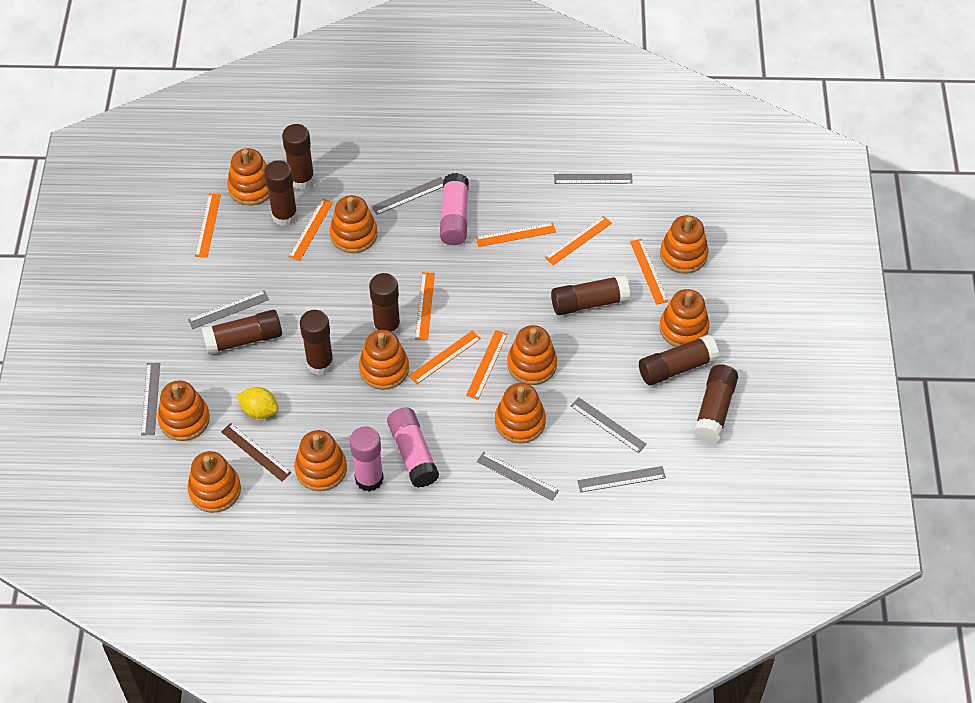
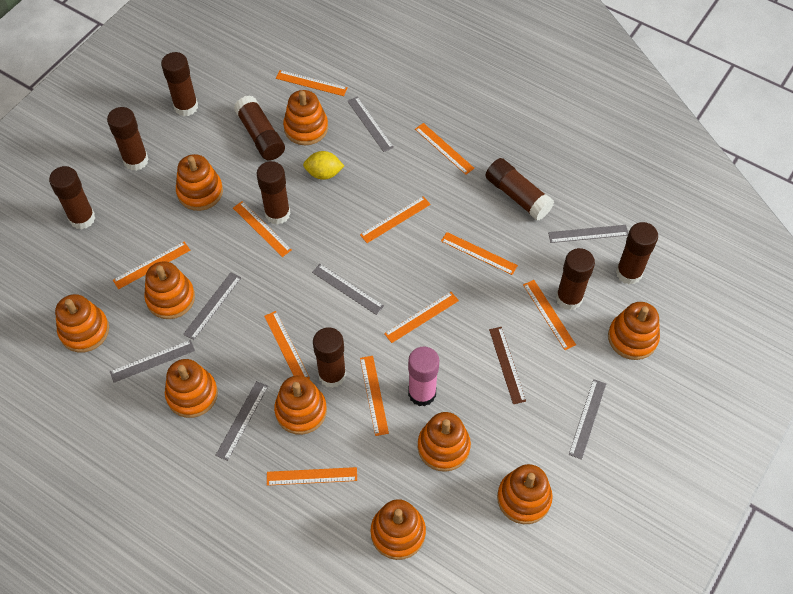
brown glue stick: 8 -> 9
orange ruler: 8 -> 11
pink glue stick: 3 -> 1

